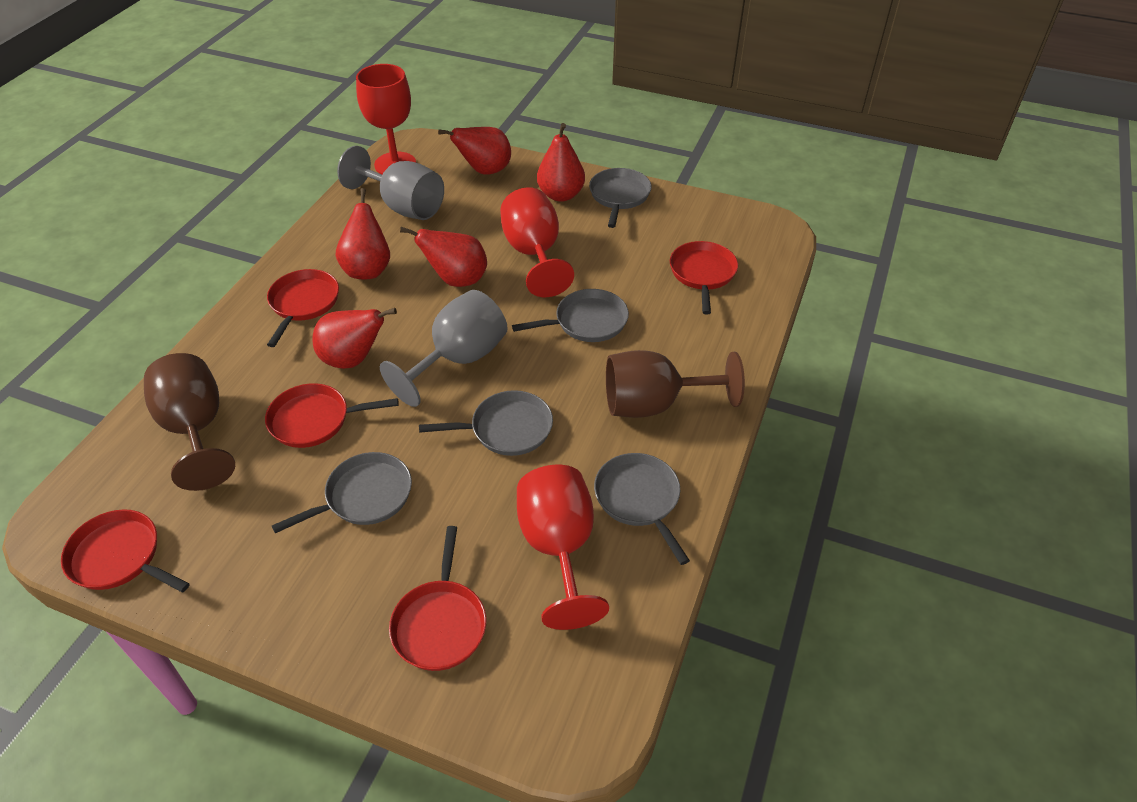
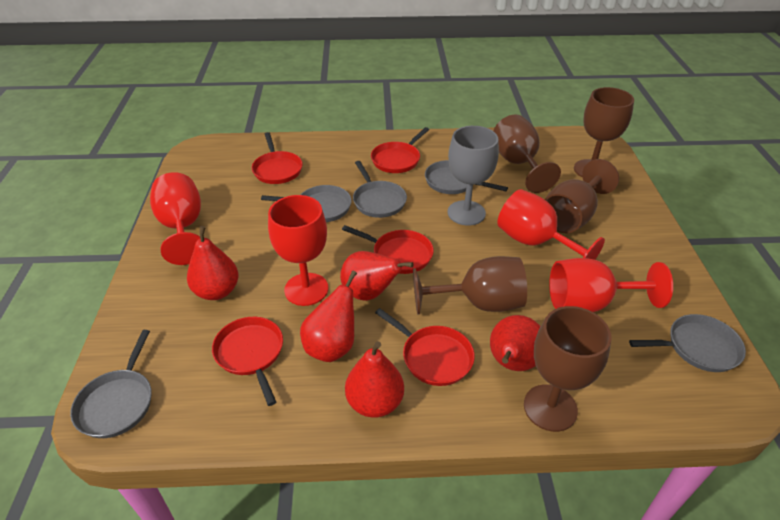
brown goblet: 2 -> 5
grey goblet: 2 -> 1
red goblet: 3 -> 4

